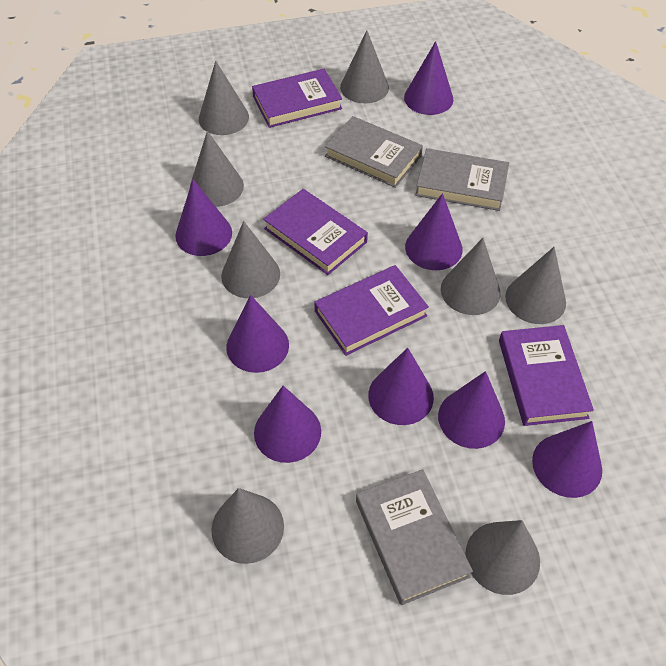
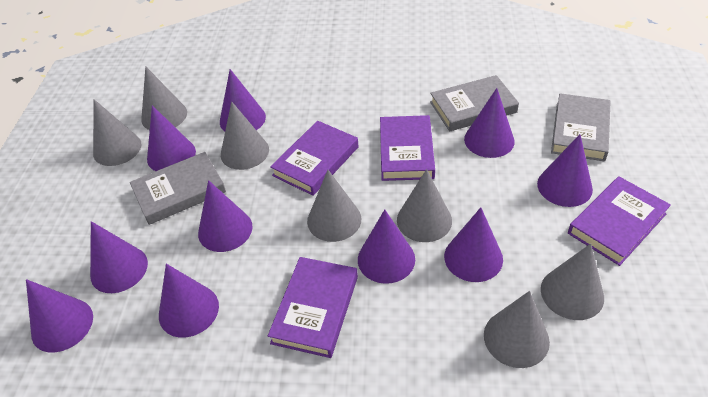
grey cone: 8 -> 7
purple cone: 8 -> 10

